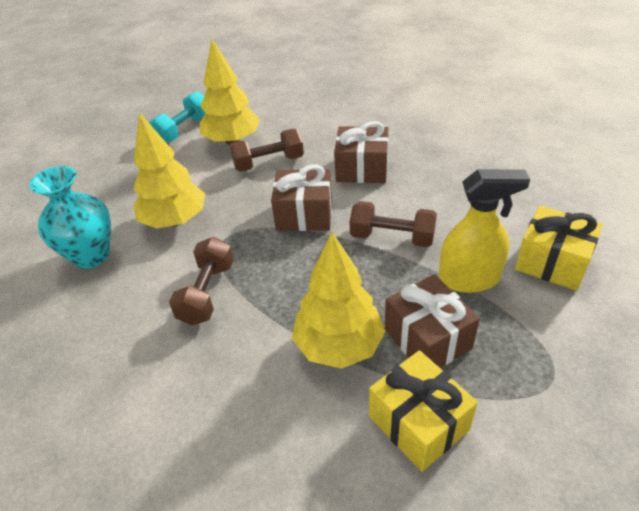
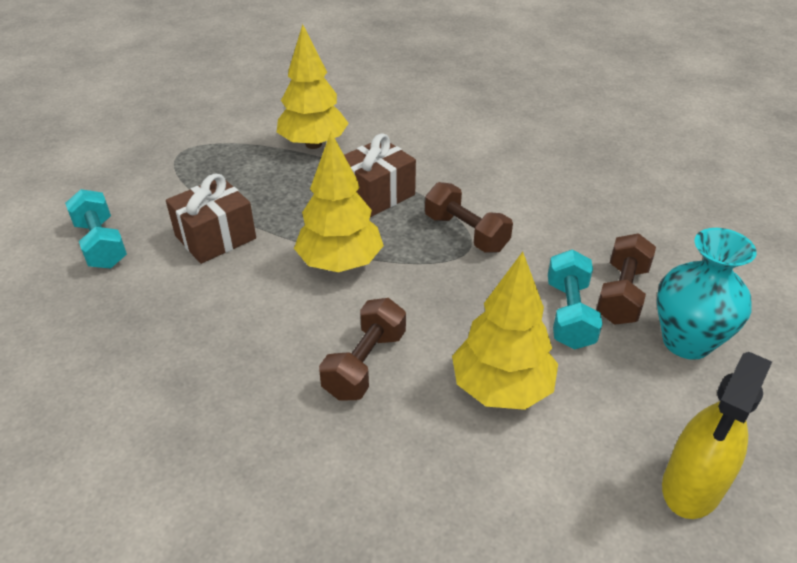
brown gift: 3 -> 2
turquoise dumbbell: 1 -> 2
yellow gift: 2 -> 0

